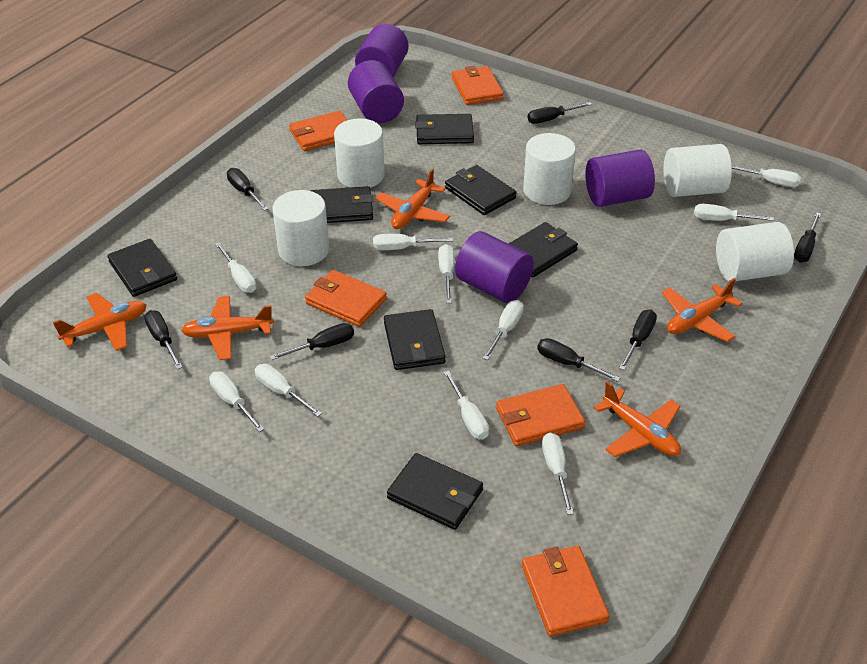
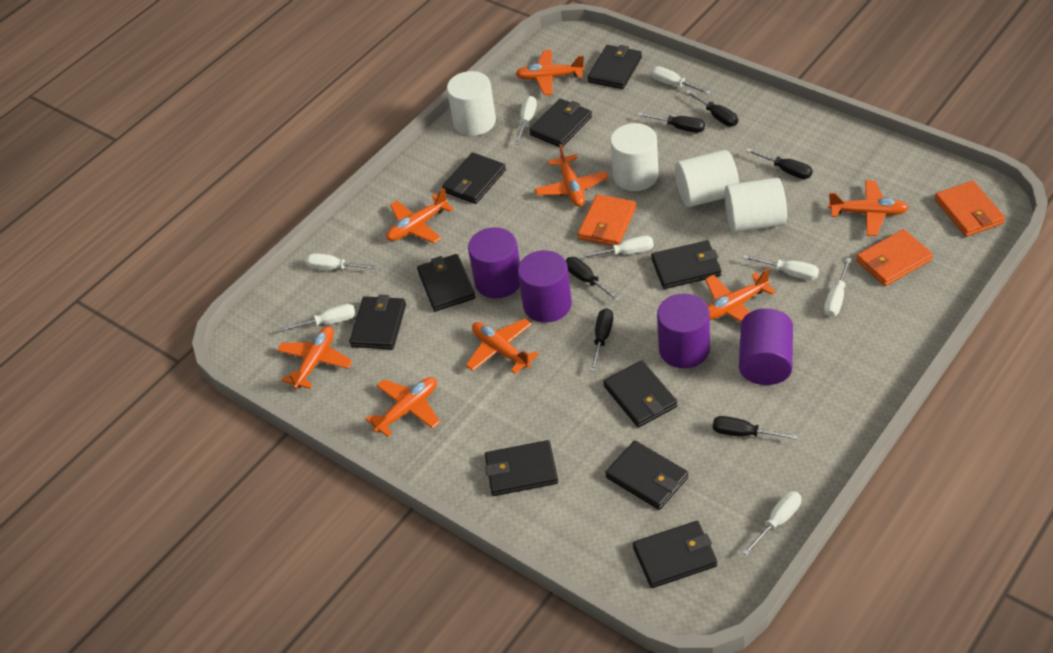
black screwdriver: 7 -> 6
black wallet: 7 -> 10
orange plane: 5 -> 8
orange wallet: 5 -> 3
white cylinder: 5 -> 4
white screwdriver: 10 -> 8

